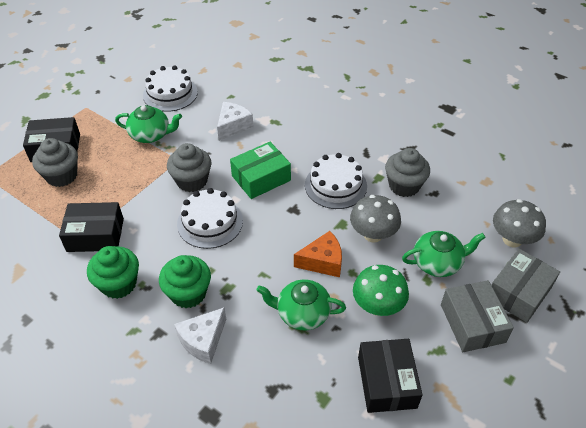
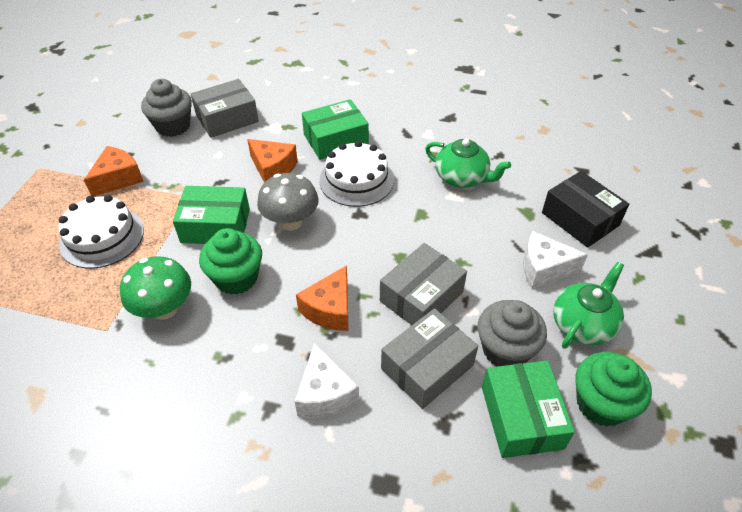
black box: 3 -> 1
green box: 1 -> 3
green teapot: 3 -> 2
grey box: 2 -> 3
grey cupcake: 3 -> 2
grey mushroom: 2 -> 1
orange cheese: 1 -> 3
white cake: 3 -> 2

